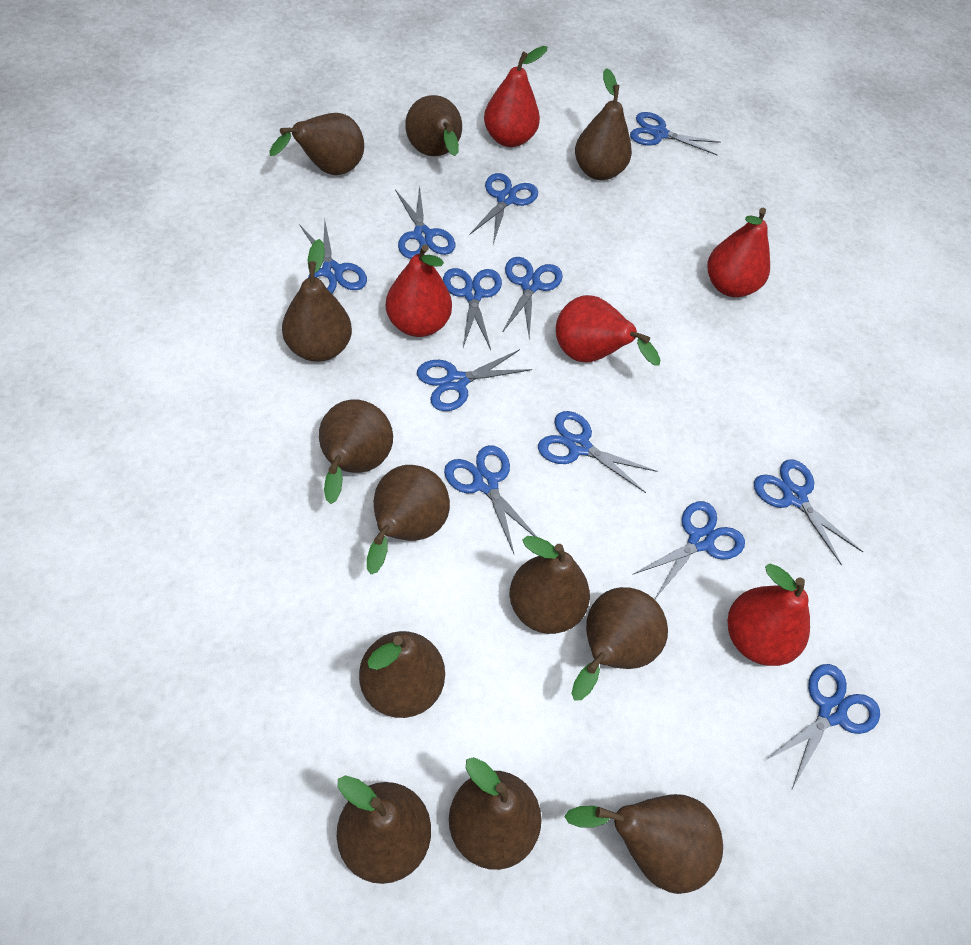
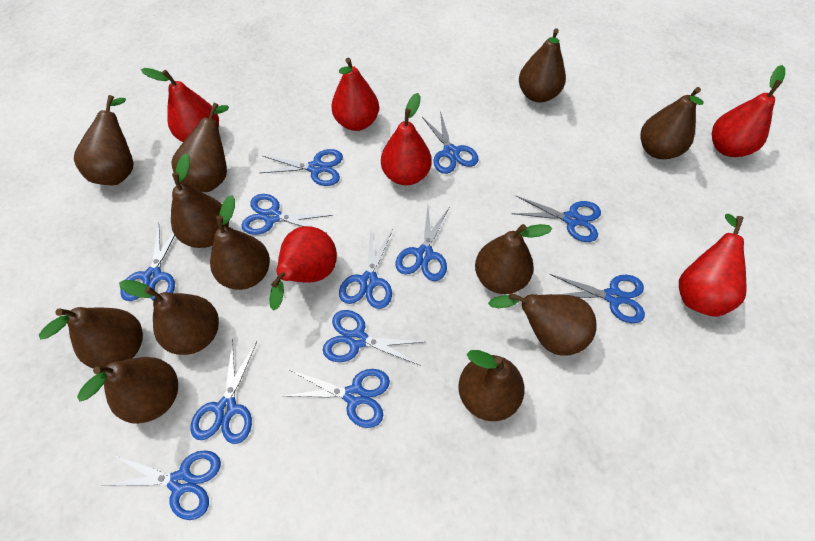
red pear: 5 -> 6

